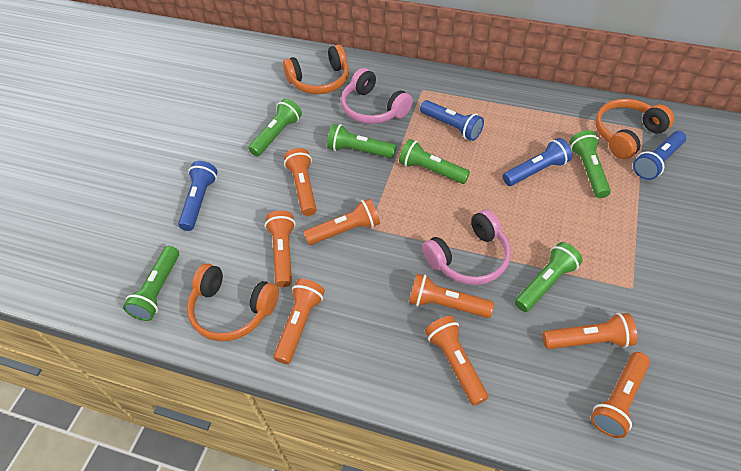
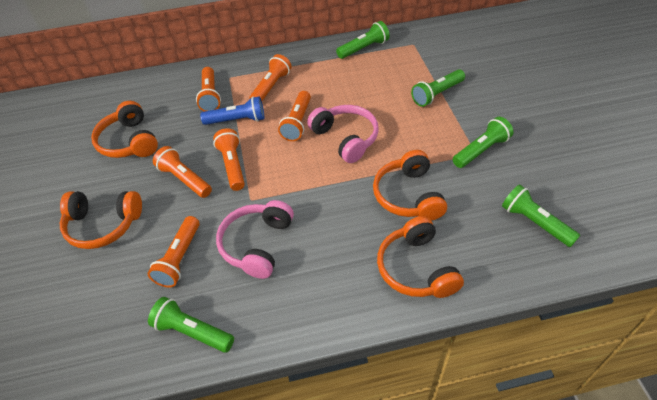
blue flashlight: 4 -> 1
green flashlight: 6 -> 5
orange flashlight: 8 -> 6
orange headphones: 3 -> 4

